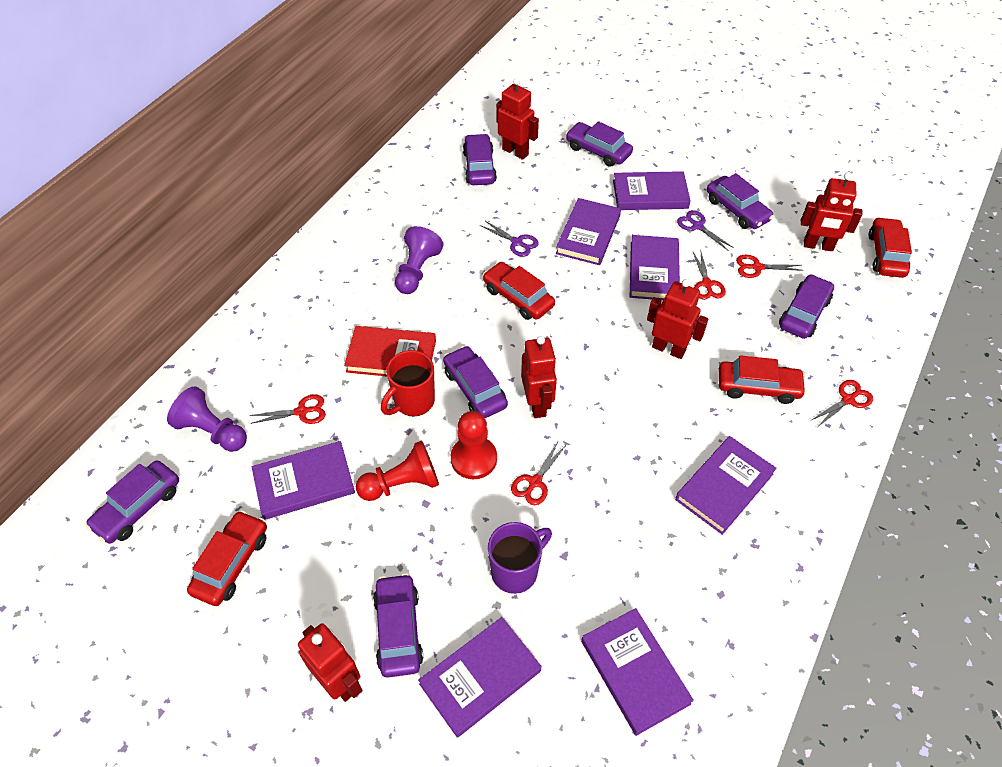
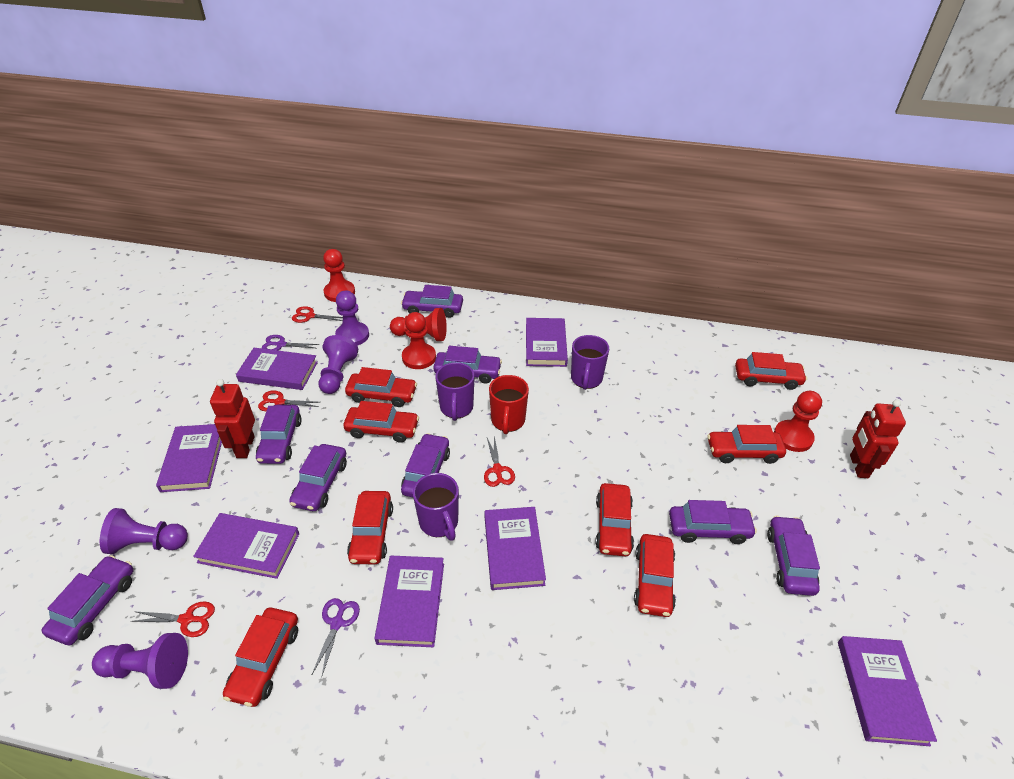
purple car: 7 -> 8
purple mug: 1 -> 3
purple pawn: 2 -> 4
red book: 1 -> 0
red car: 4 -> 8
red pawn: 2 -> 4
red robot: 5 -> 2
red scissors: 5 -> 4

